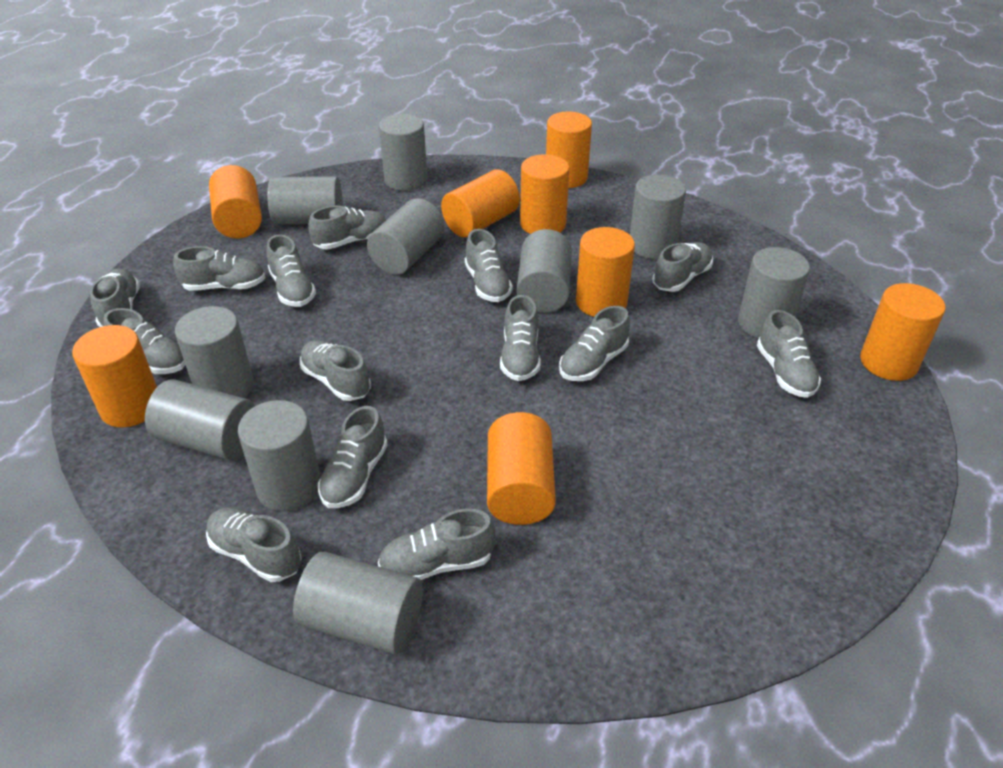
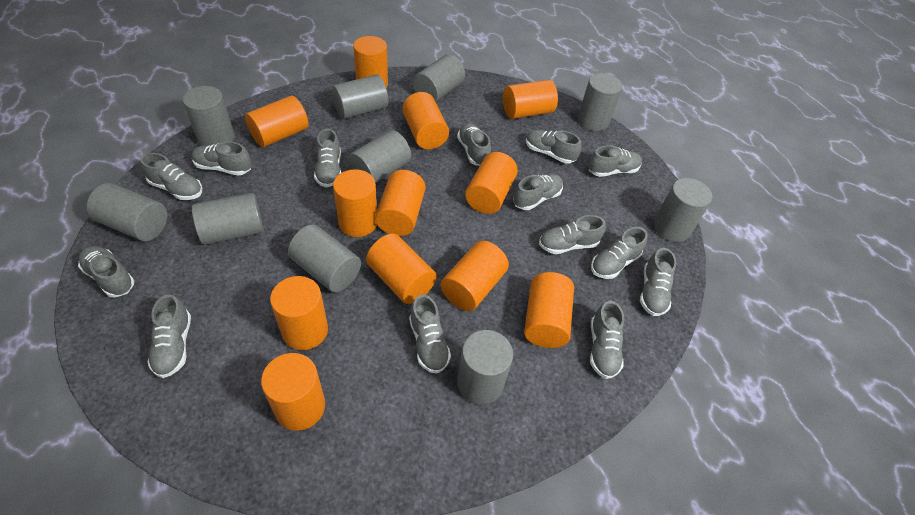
orange cylinder: 8 -> 12

